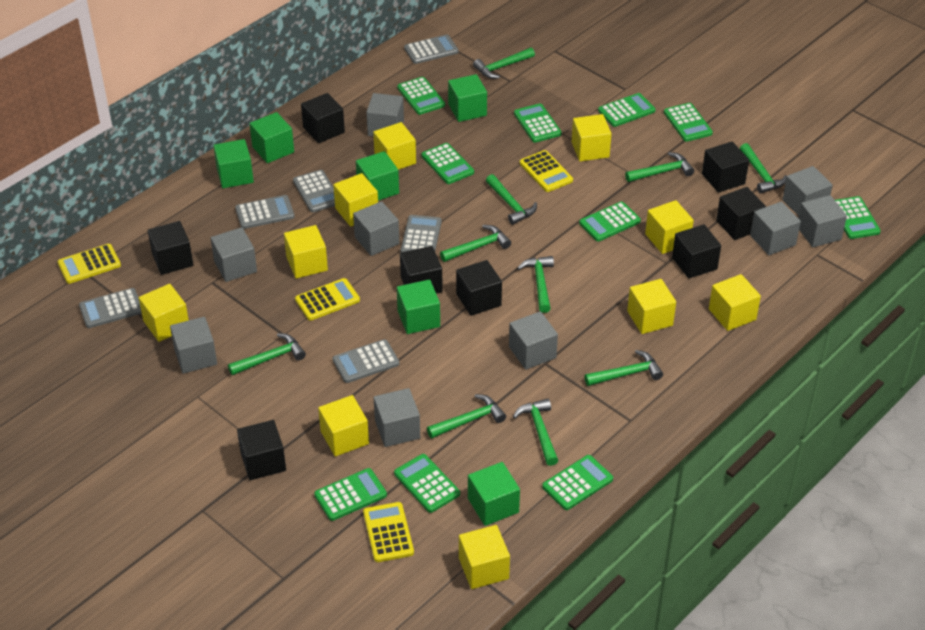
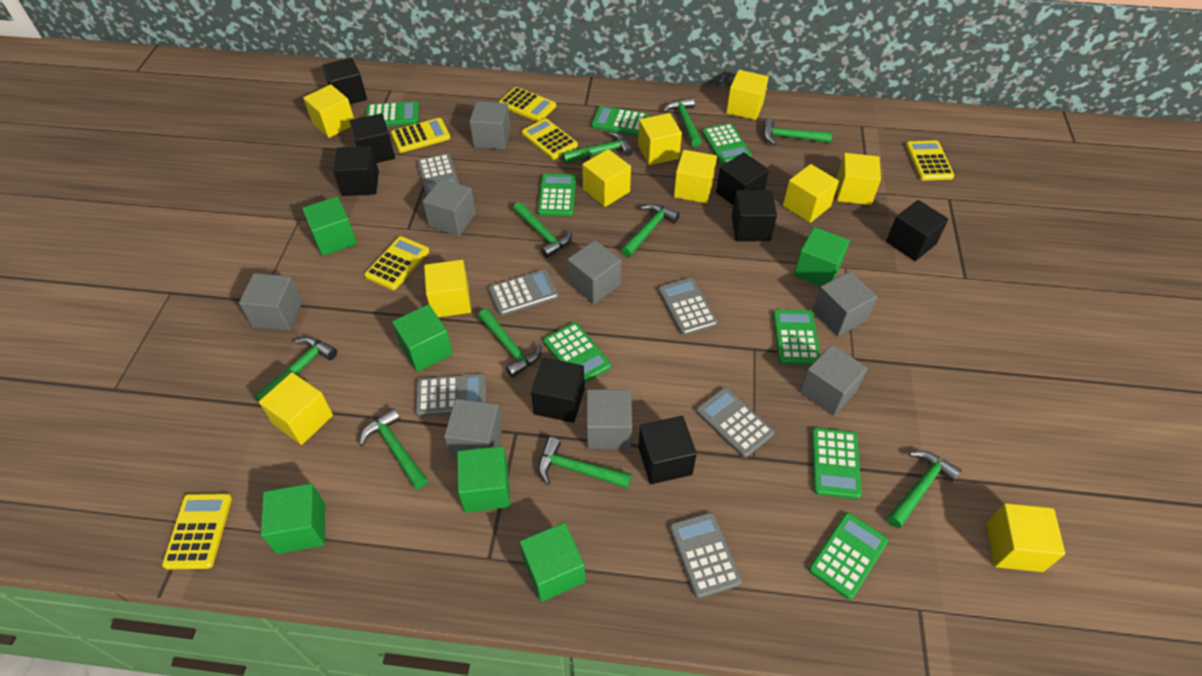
green calculator: 10 -> 8
grey cube: 9 -> 8
yellow calculator: 4 -> 6

